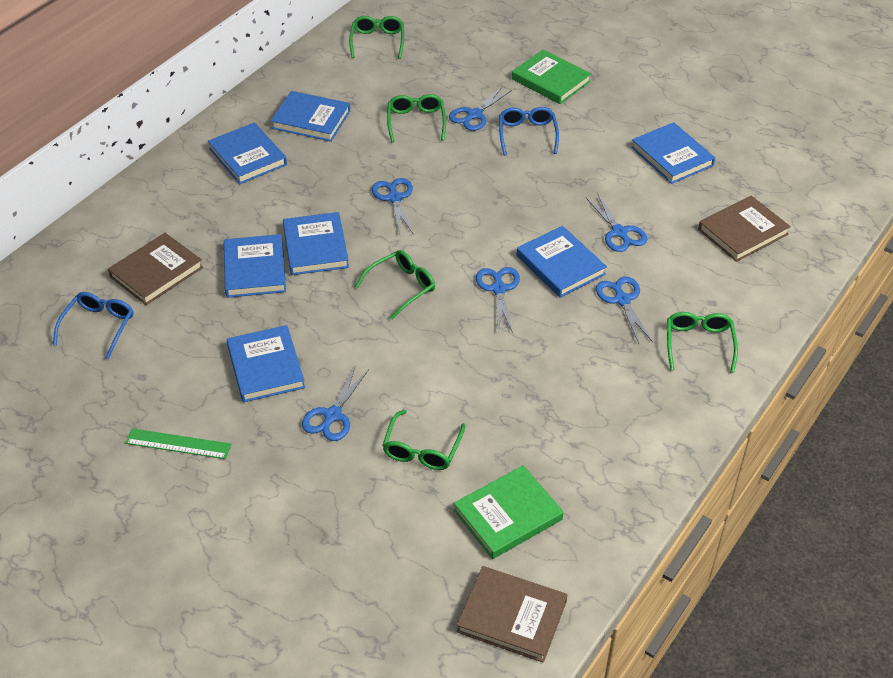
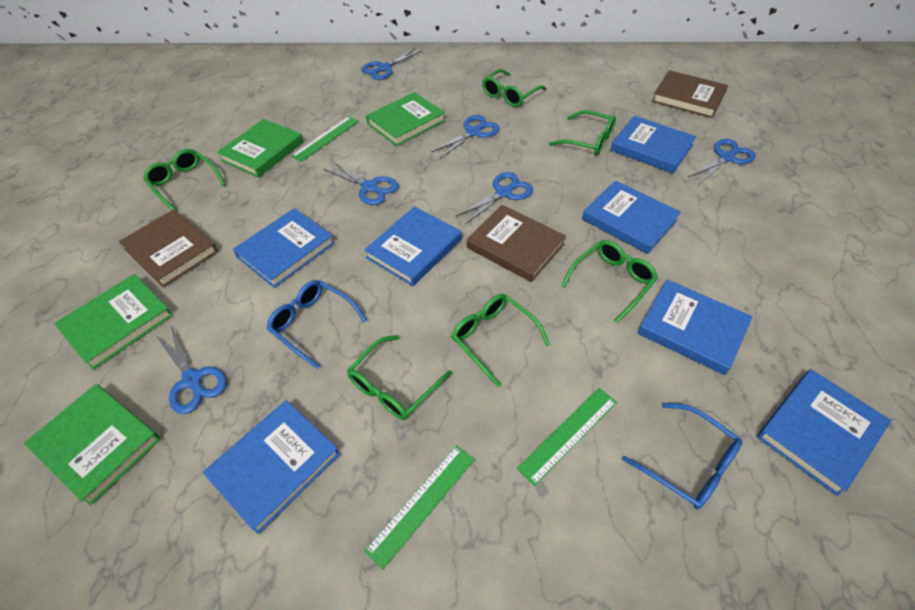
green book: 2 -> 4
green glasses: 5 -> 6
green ruler: 1 -> 3

